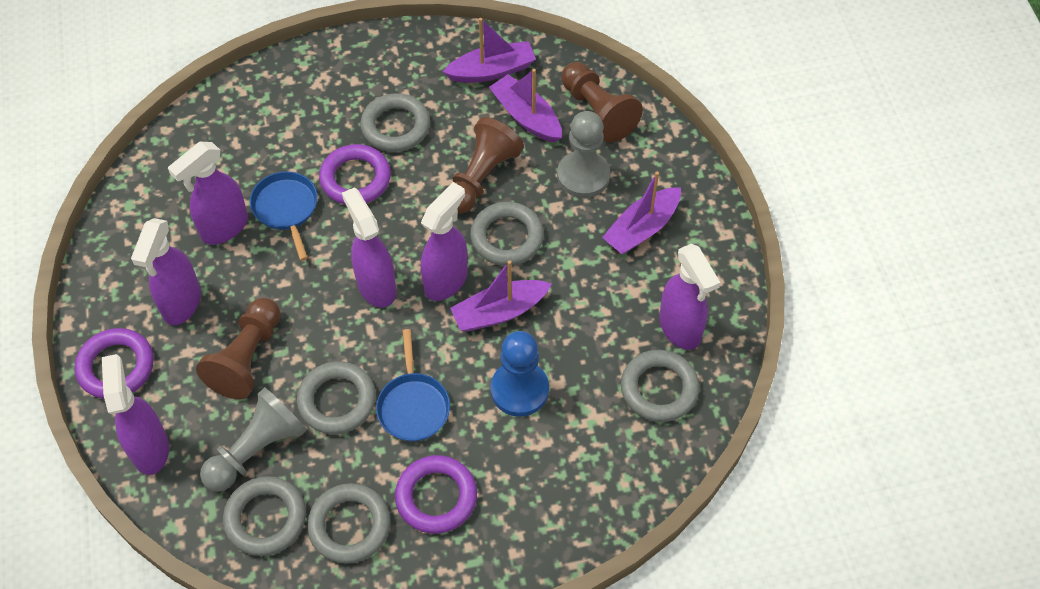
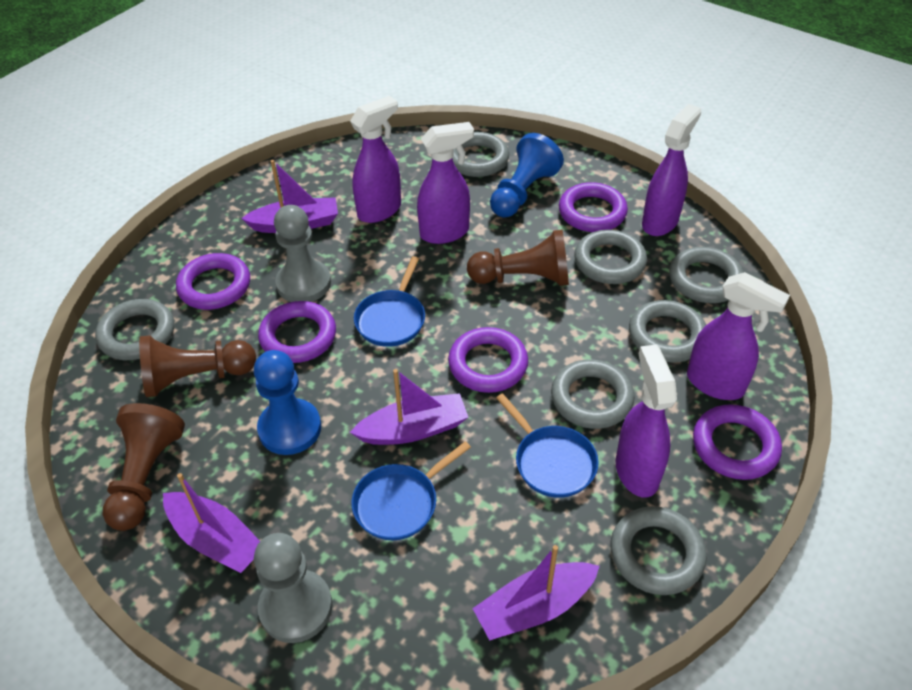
blue pan: 2 -> 3
blue pawn: 1 -> 2
grey ring: 6 -> 7
purple ring: 3 -> 5
purple spray bottle: 6 -> 5

